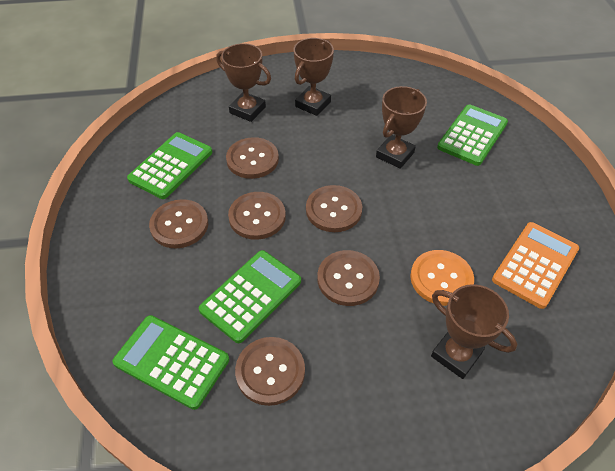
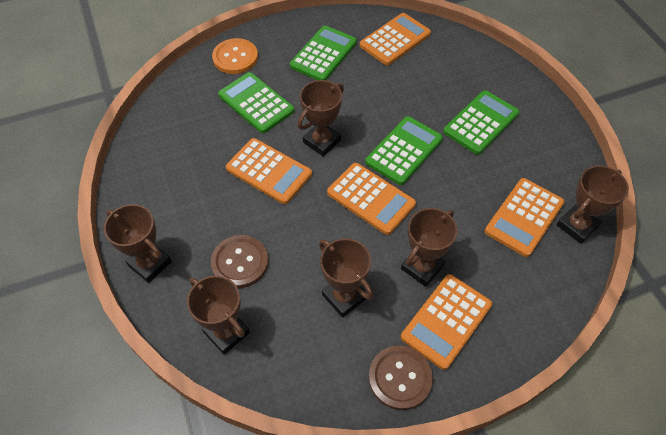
brown button: 6 -> 2
brown trophy: 4 -> 6
orange calculator: 1 -> 5

